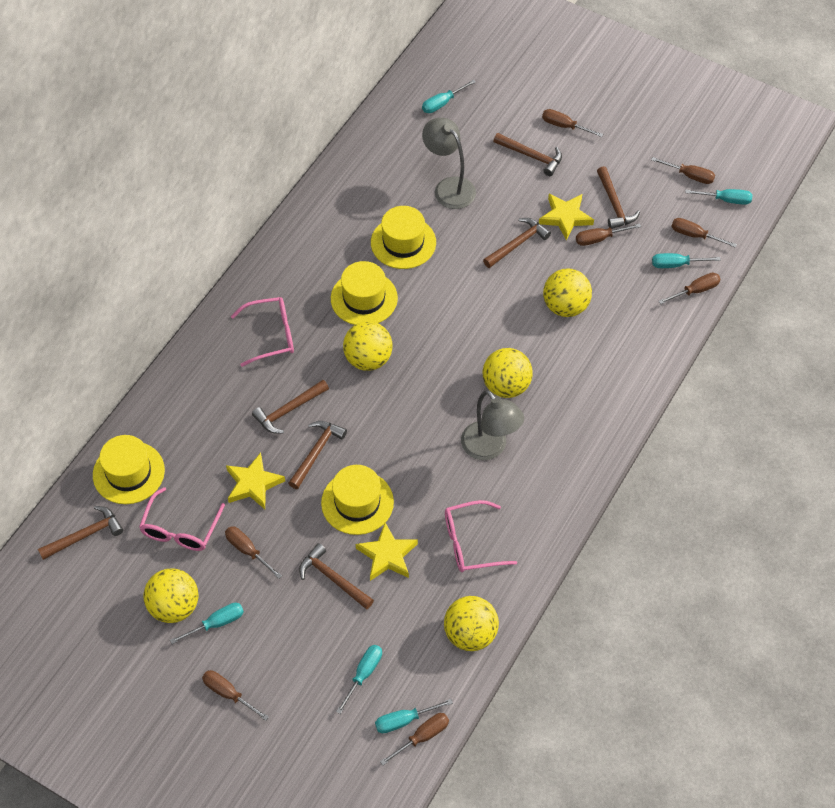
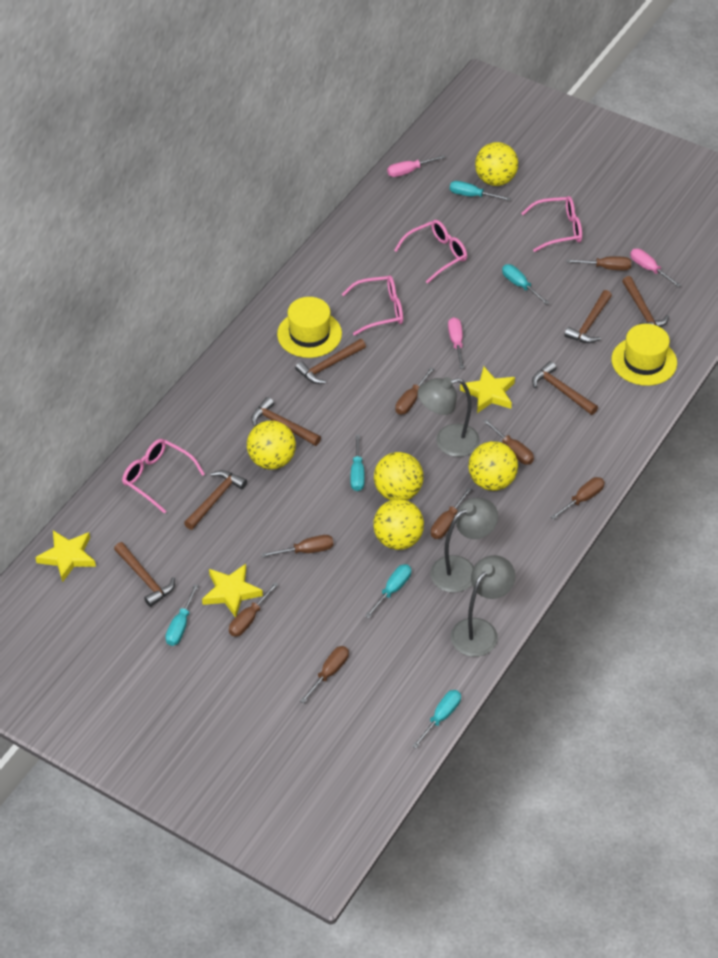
grey lamp: 2 -> 3
pink glasses: 3 -> 4
pink screwdriver: 0 -> 3
yellow hat: 4 -> 2

